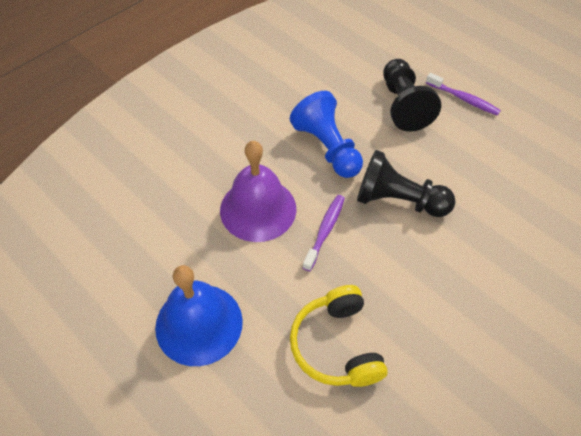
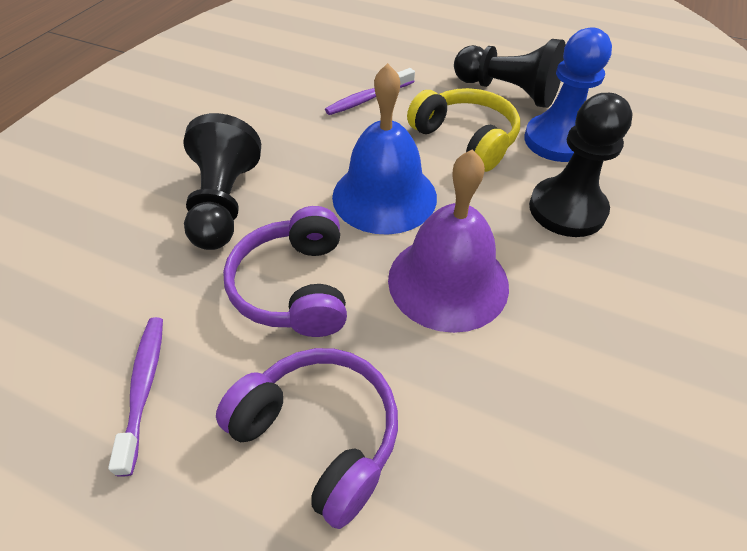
black pawn: 2 -> 3
purple headphones: 0 -> 2

